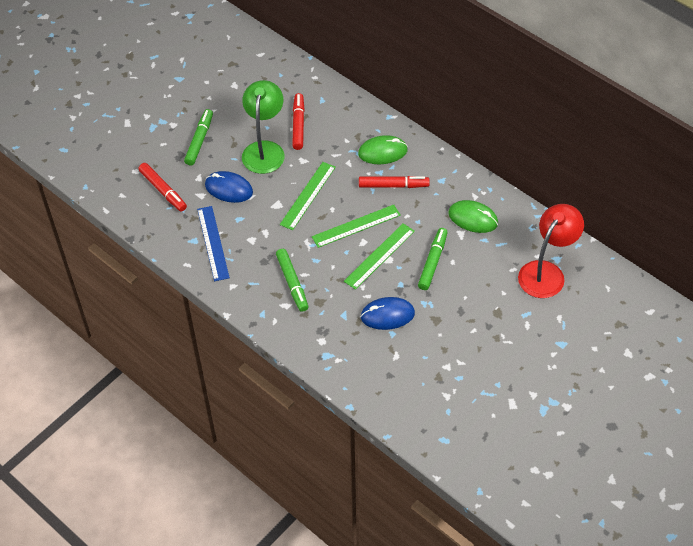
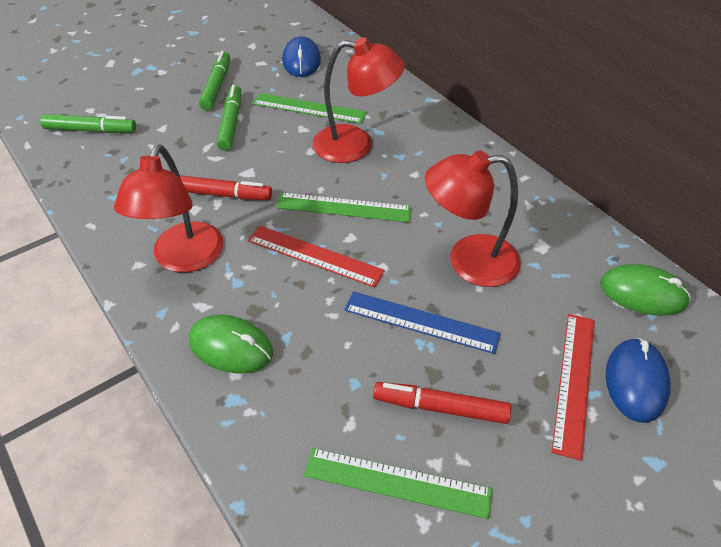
green lamp: 1 -> 0
red lamp: 1 -> 3
red marker: 3 -> 2
red ruler: 0 -> 2

